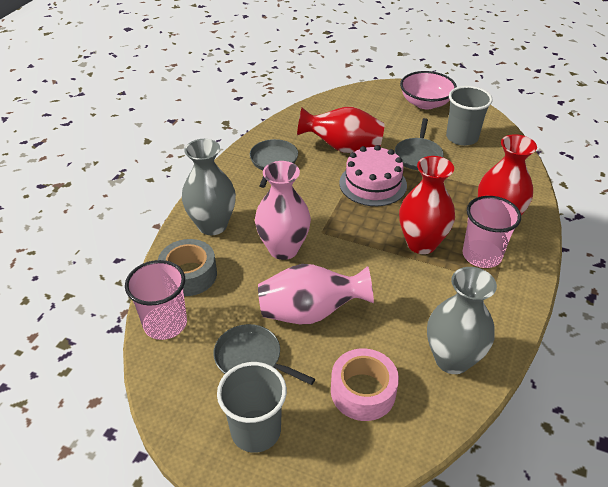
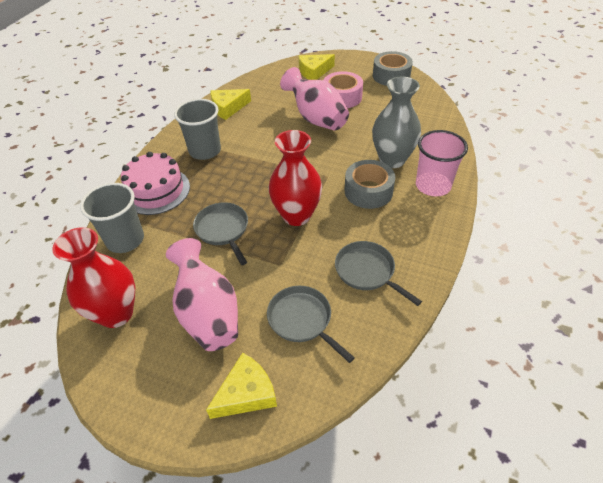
grey tape: 1 -> 2
grey vase: 2 -> 1
pink bowl: 1 -> 0
pink cup: 2 -> 1
red vase: 3 -> 2
yellow cheese: 0 -> 3

